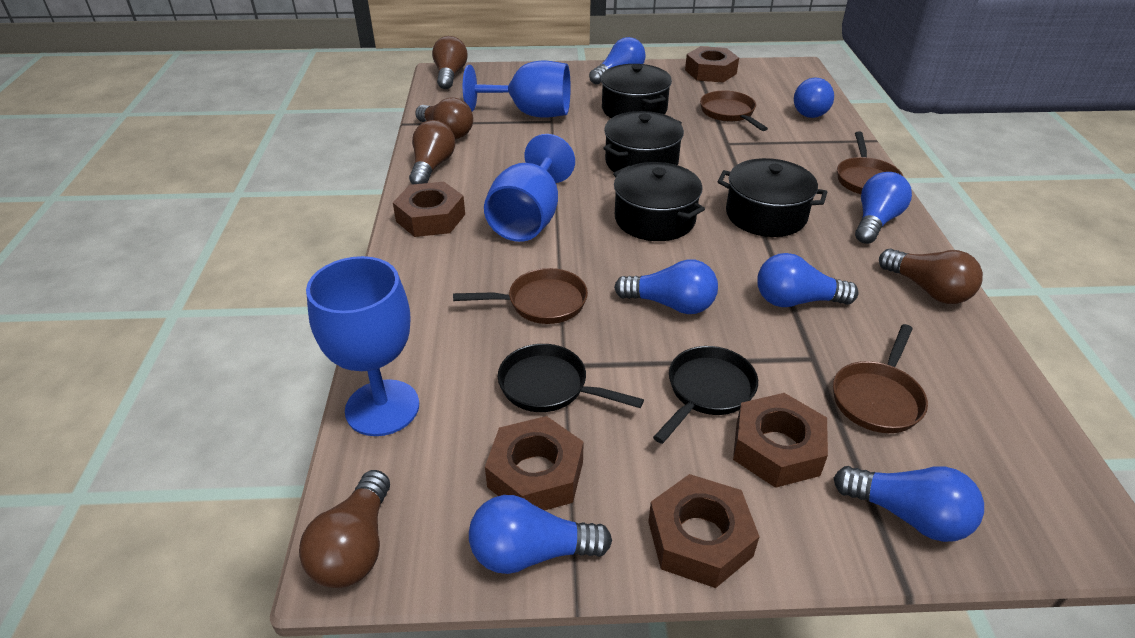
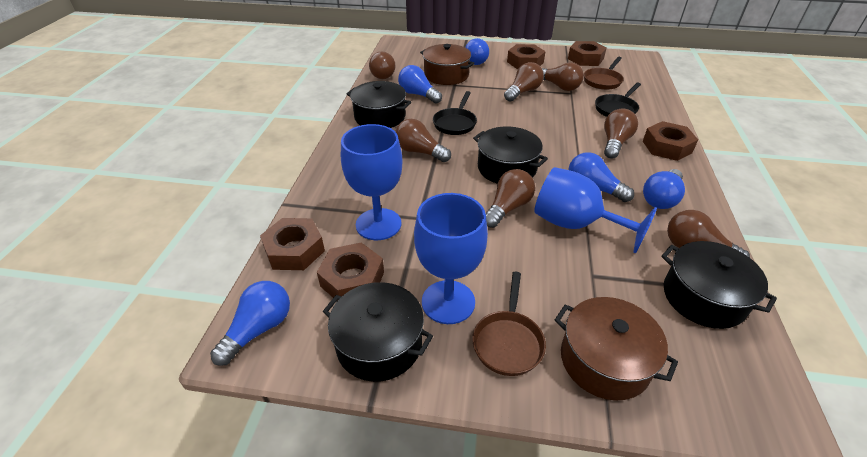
blue light bulb: 7 -> 5
brown light bulb: 5 -> 7
brown pan: 4 -> 2
brown pot: 0 -> 2

